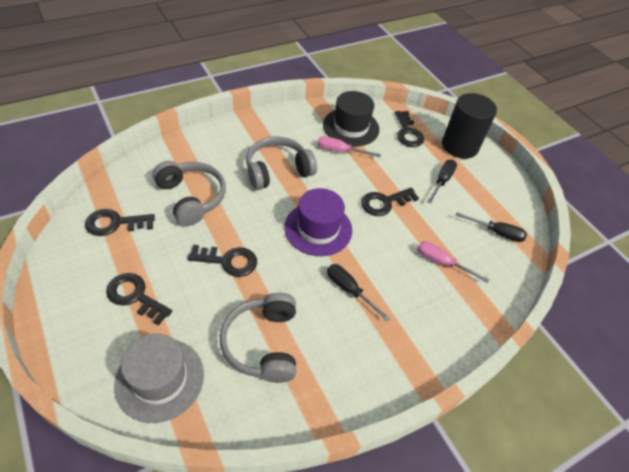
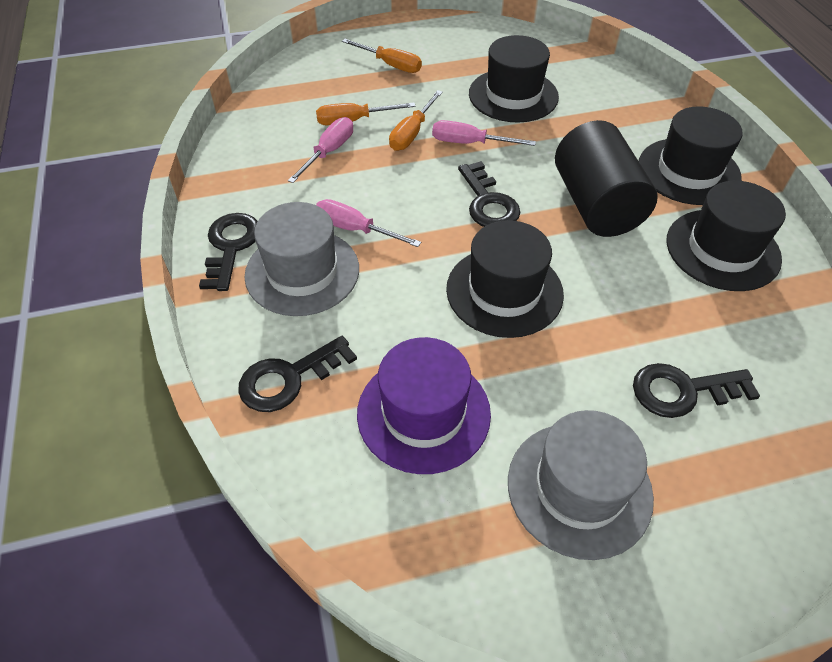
black hat: 1 -> 4
black key: 5 -> 4
black screwdriver: 3 -> 0
grey hat: 1 -> 2
grey headphones: 3 -> 0
orange screwdriver: 0 -> 3
pink screwdriver: 2 -> 3

